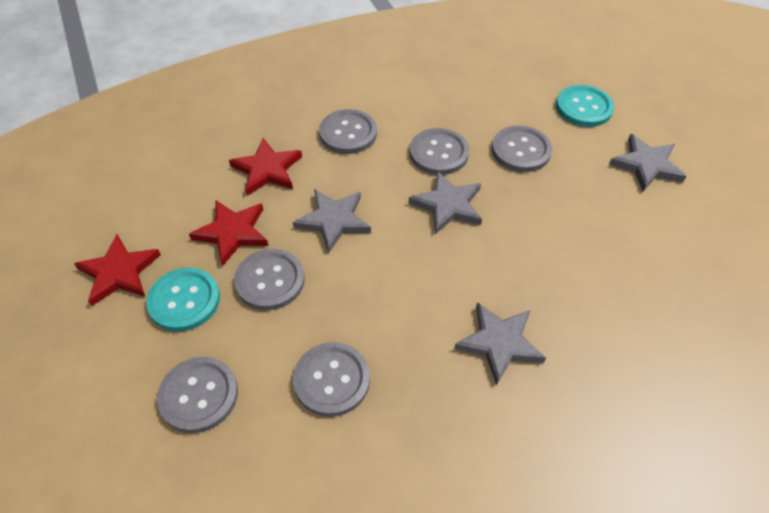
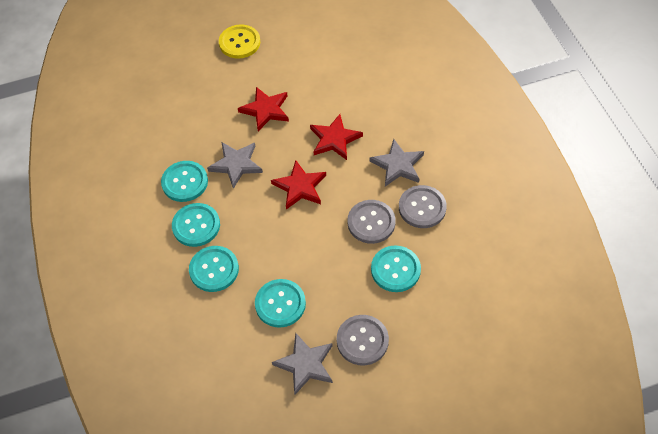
grey button: 6 -> 3
grey star: 4 -> 3
turquoise button: 2 -> 5
yellow button: 0 -> 1

